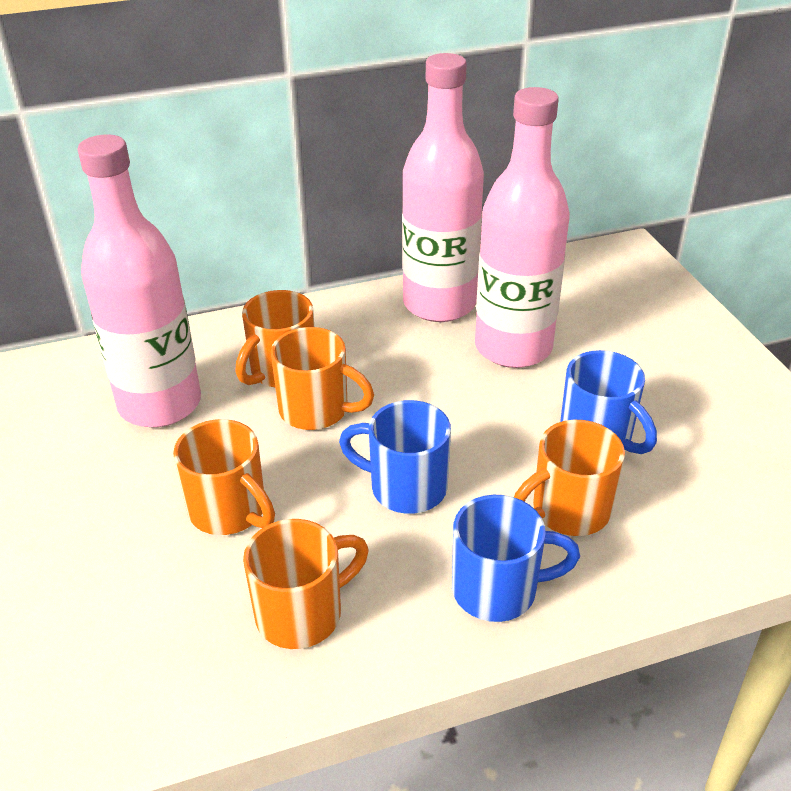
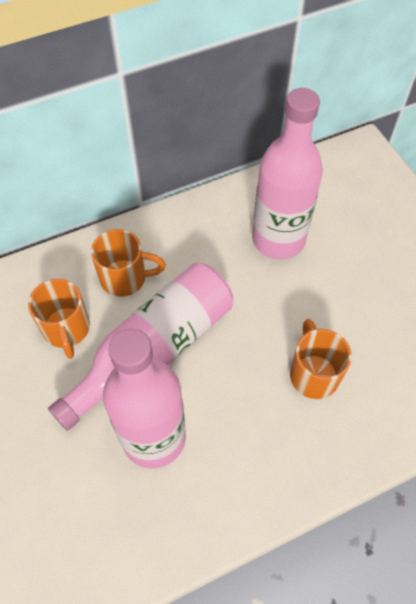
blue mug: 3 -> 0
orange mug: 5 -> 3

